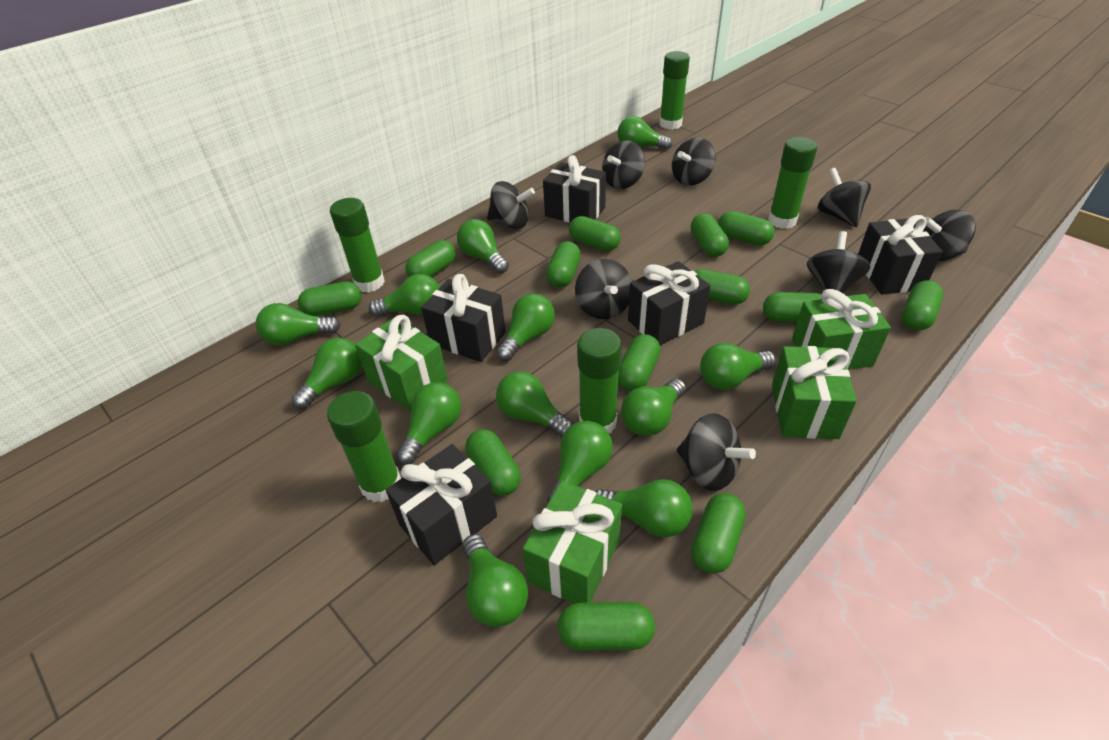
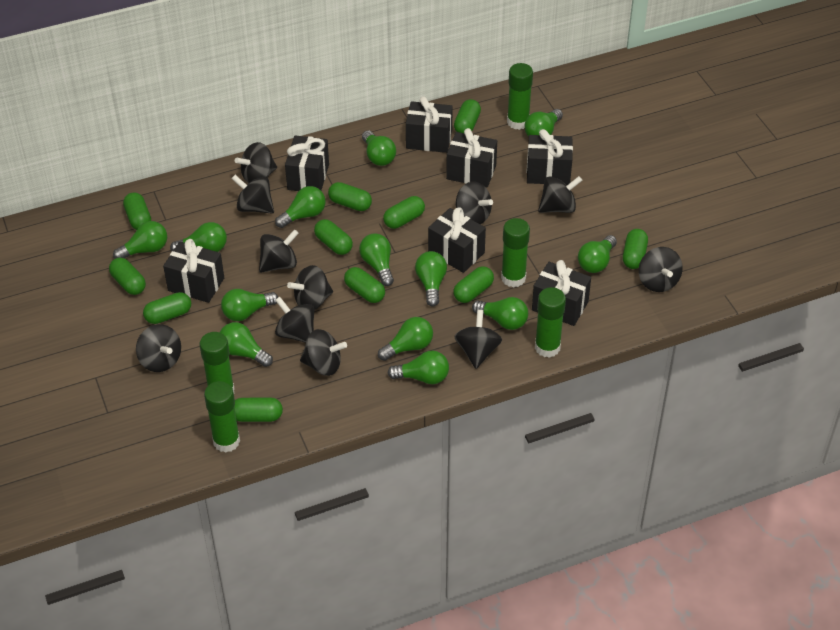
black gift: 5 -> 7
black spinning top: 8 -> 11
green capsule: 13 -> 11
green gift: 4 -> 0

